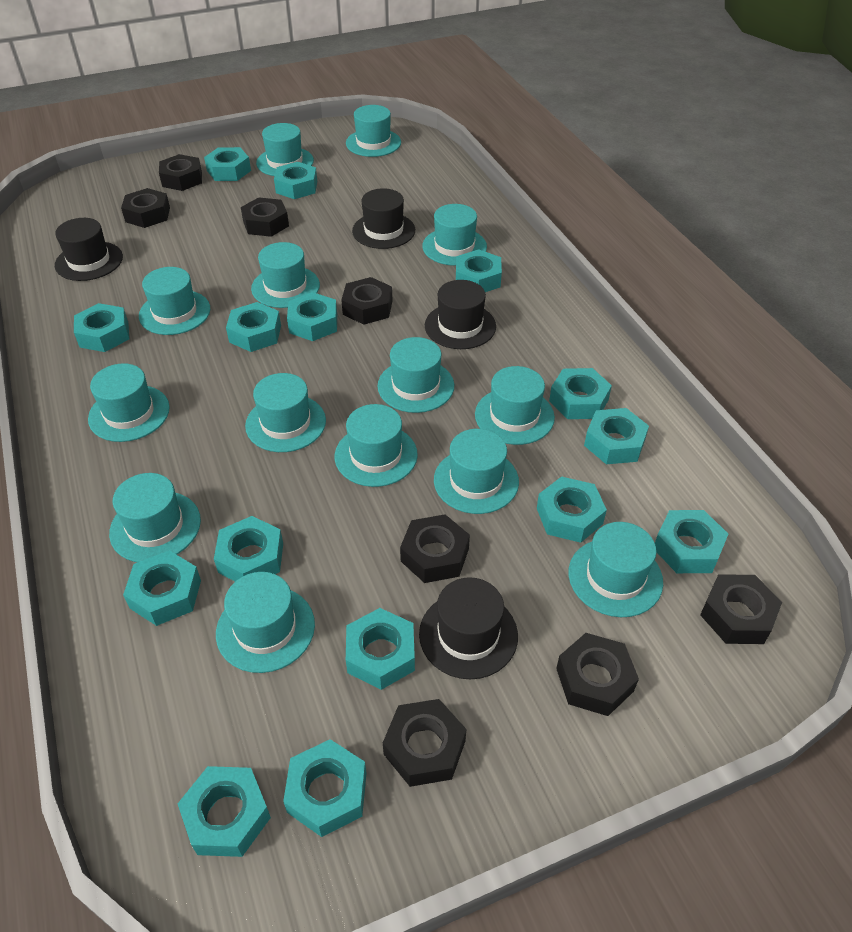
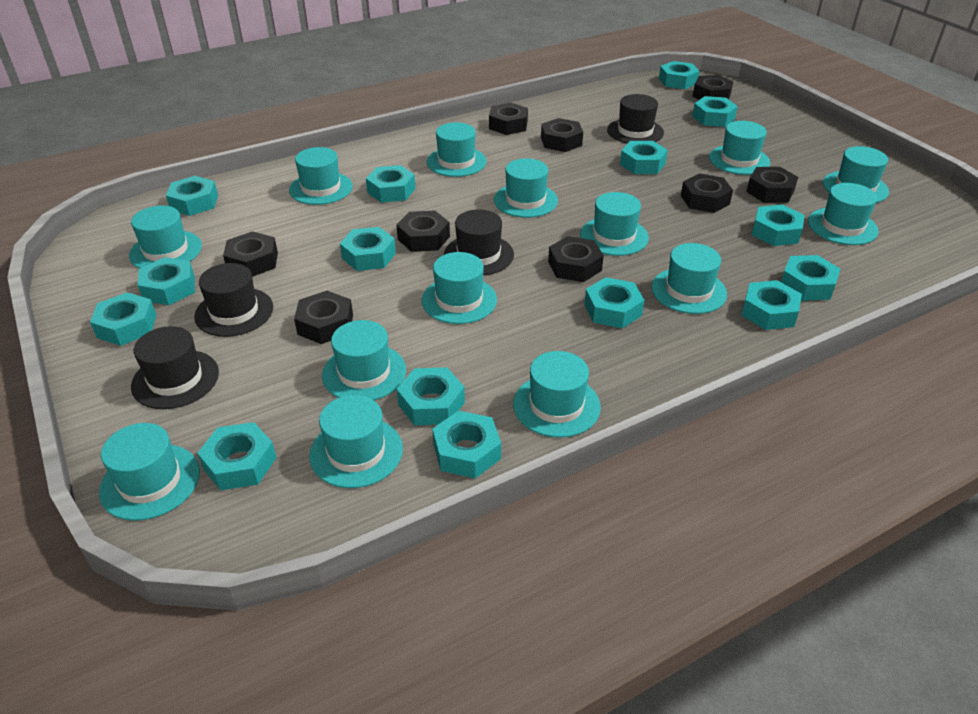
black nut: 8 -> 9

